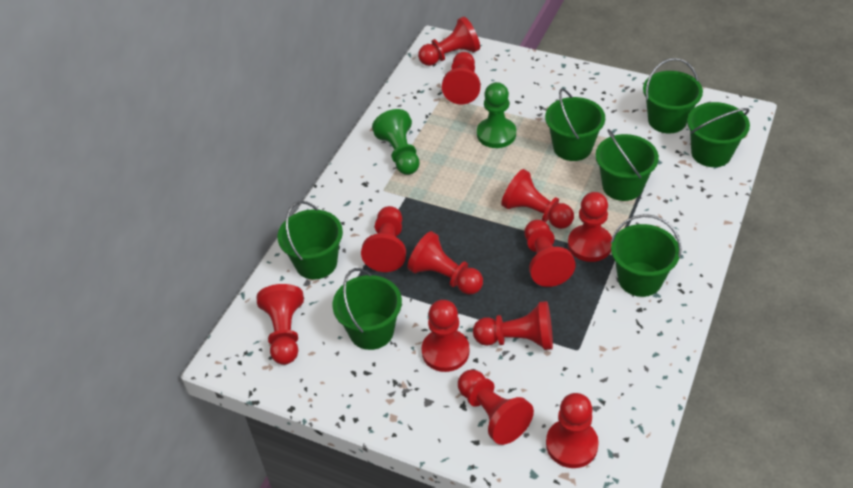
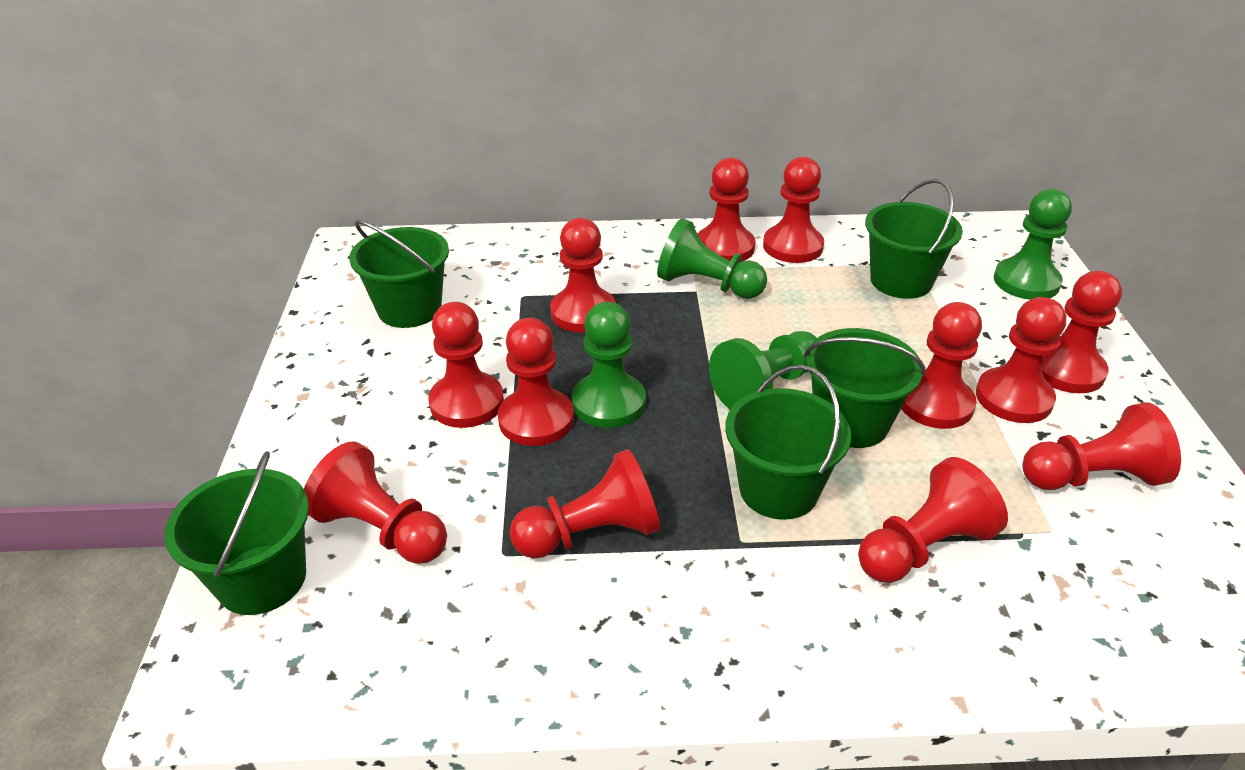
green bucket: 7 -> 5
green pawn: 2 -> 4

